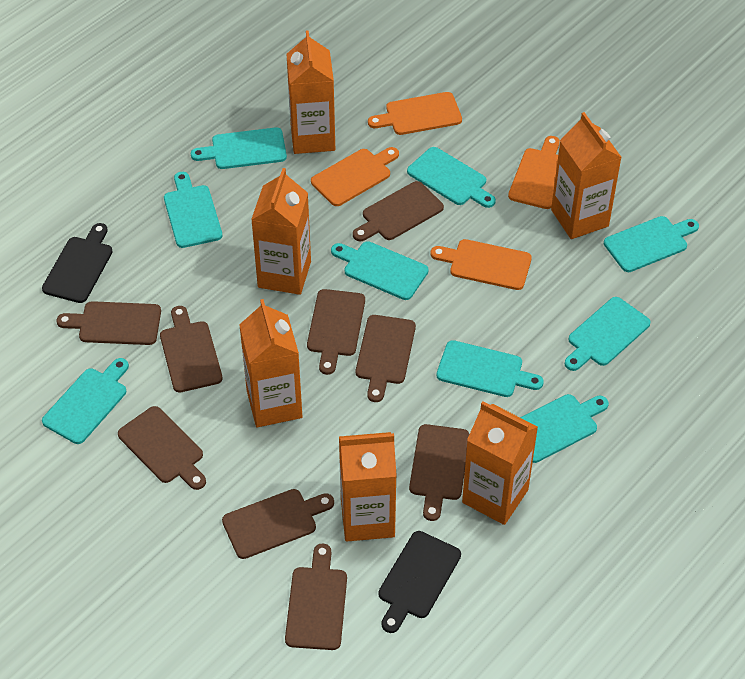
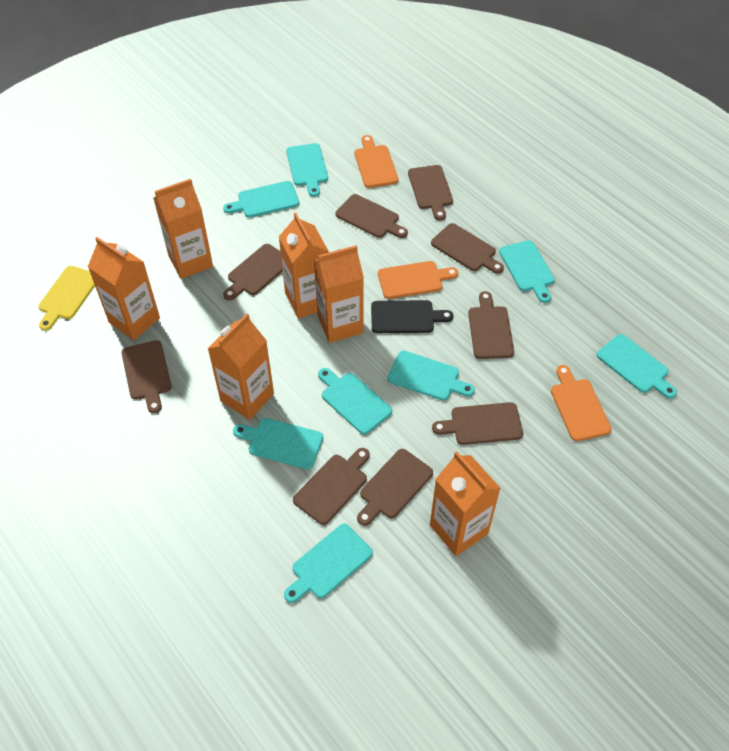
black cutting board: 2 -> 1
orange cutting board: 4 -> 3
turquoise cutting board: 9 -> 8
yellow cutting board: 0 -> 1

